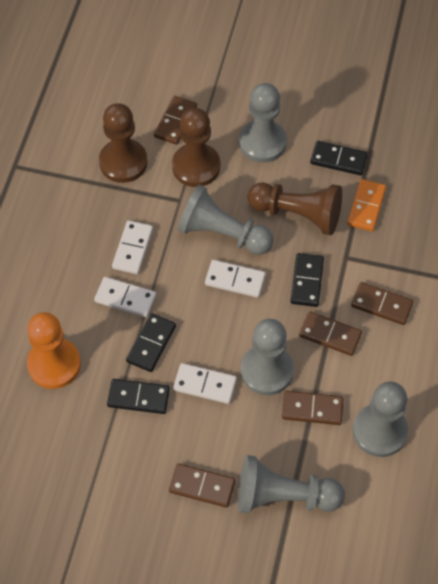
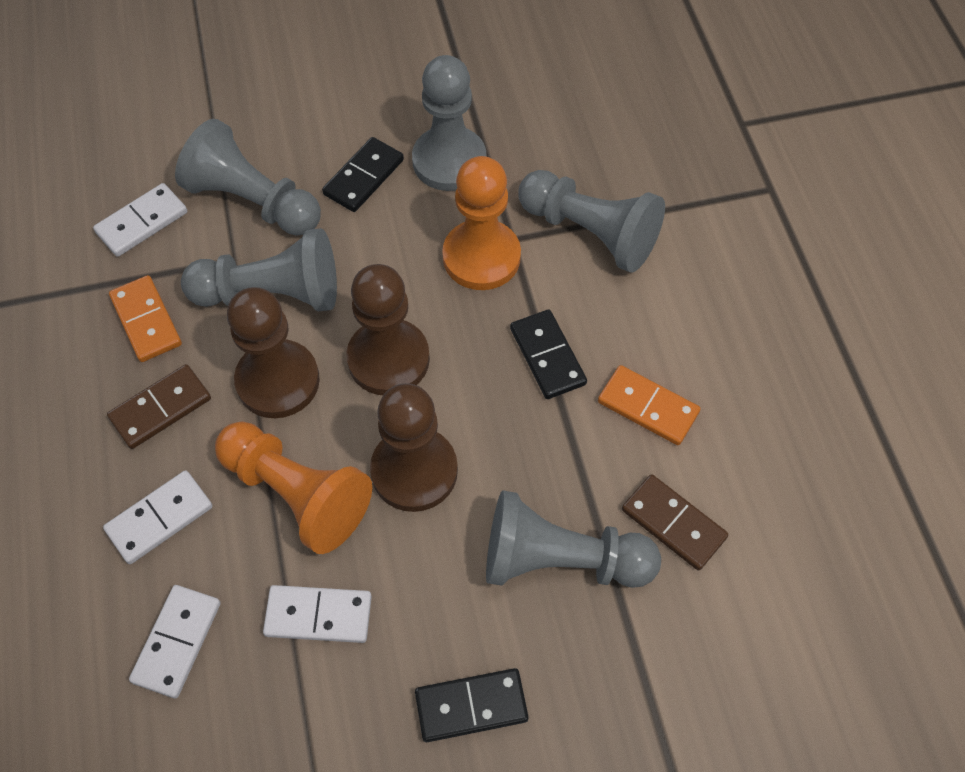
black domino: 4 -> 3
brown domino: 5 -> 2
orange domino: 1 -> 2
orange pawn: 1 -> 2

